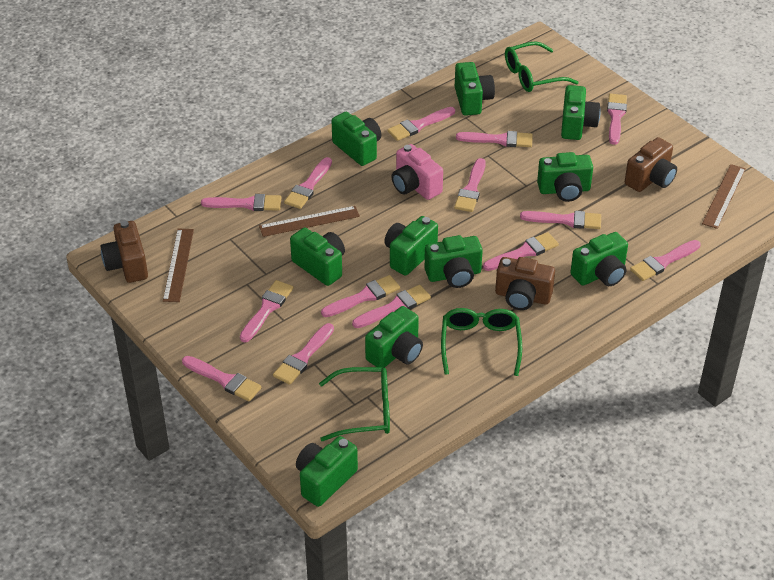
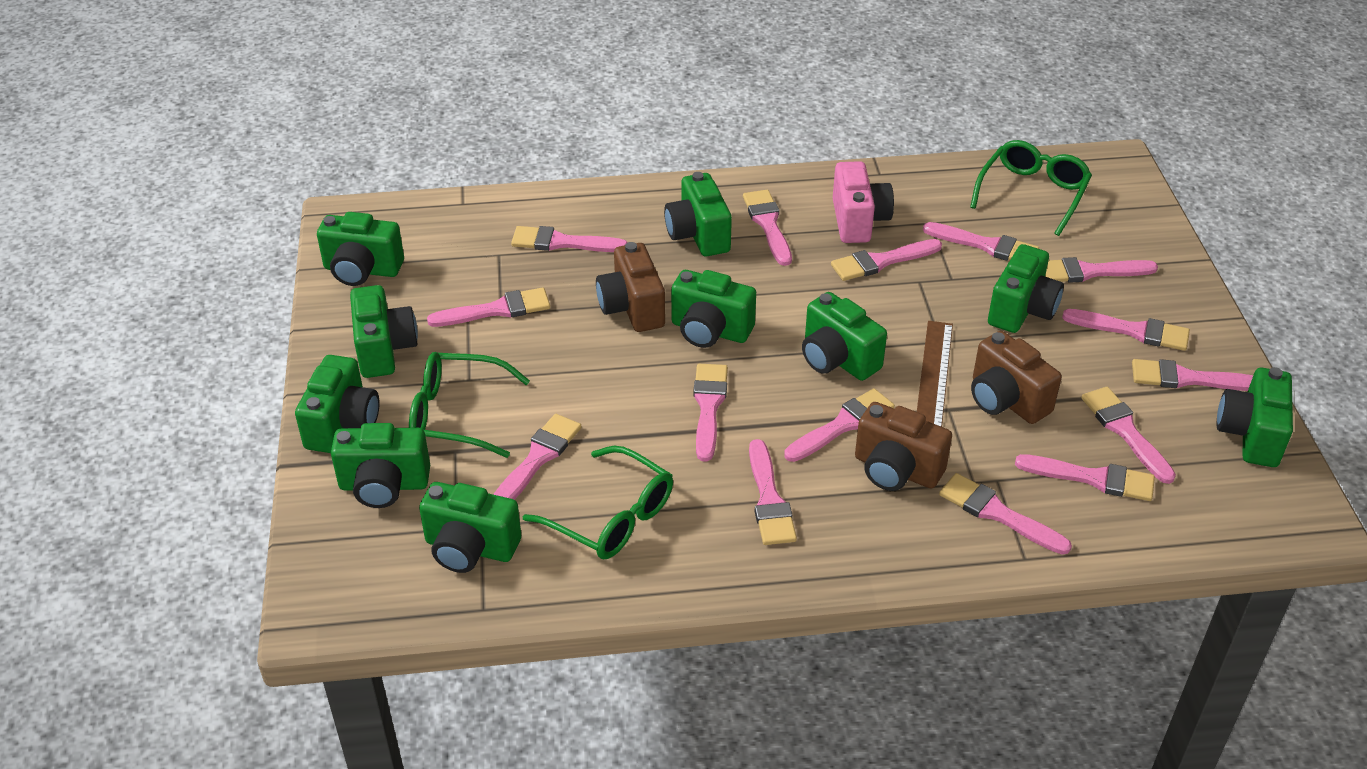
brown ruler: 3 -> 1
pink brush: 14 -> 15

